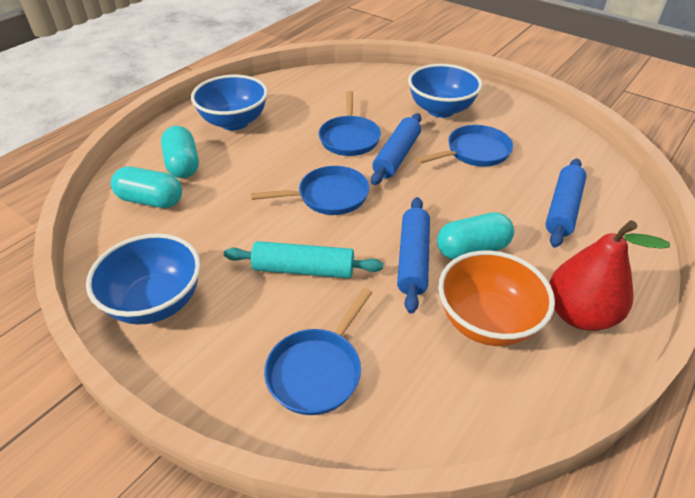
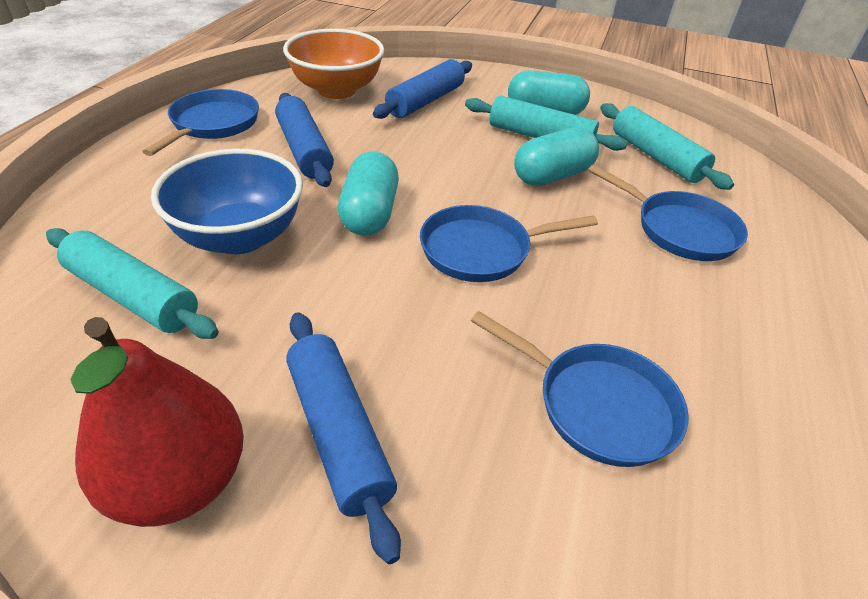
blue bowl: 3 -> 1
turquoise rolling pin: 1 -> 3

